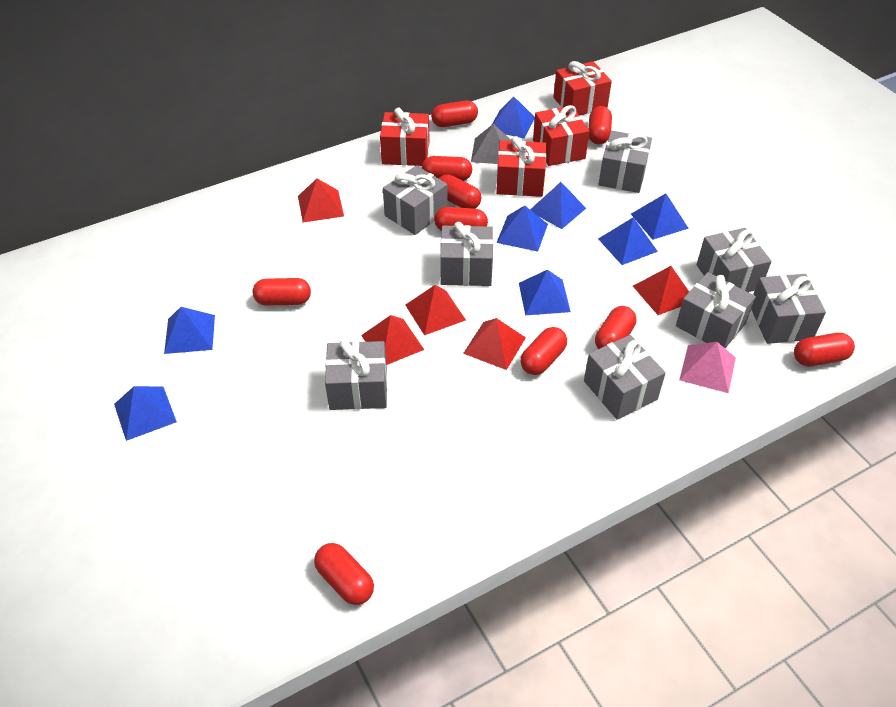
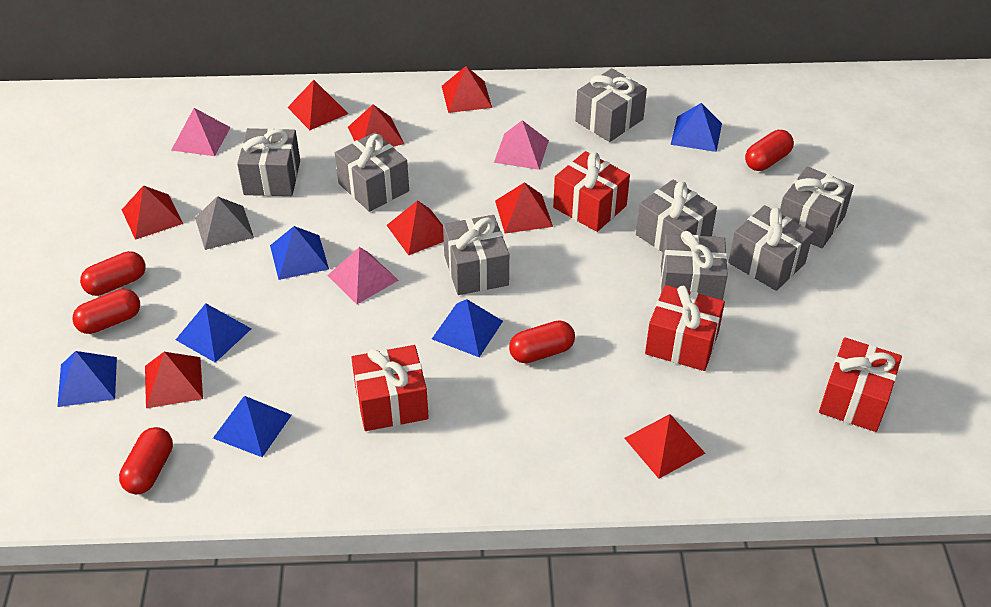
blue pyramid: 8 -> 6
pink pyramid: 1 -> 3
red capsule: 10 -> 5
red pyramid: 5 -> 8

